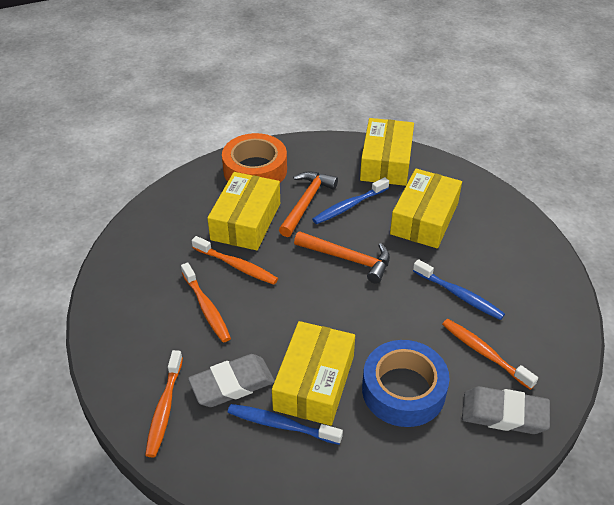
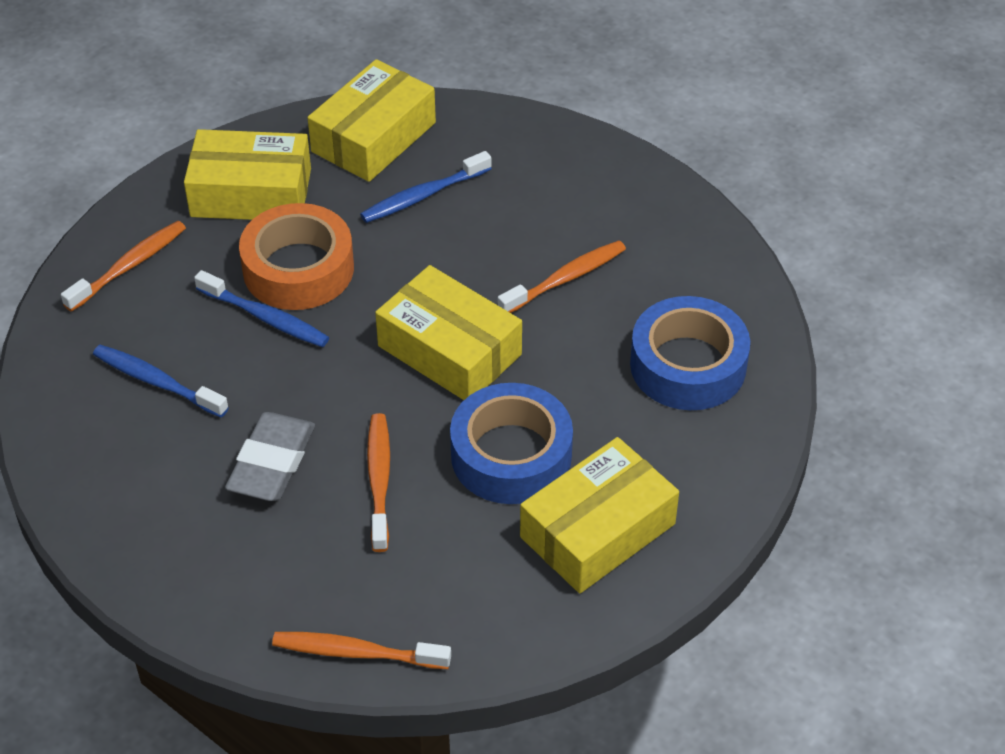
blue tape: 1 -> 2
grey eraser: 2 -> 1
orange hammer: 2 -> 0

